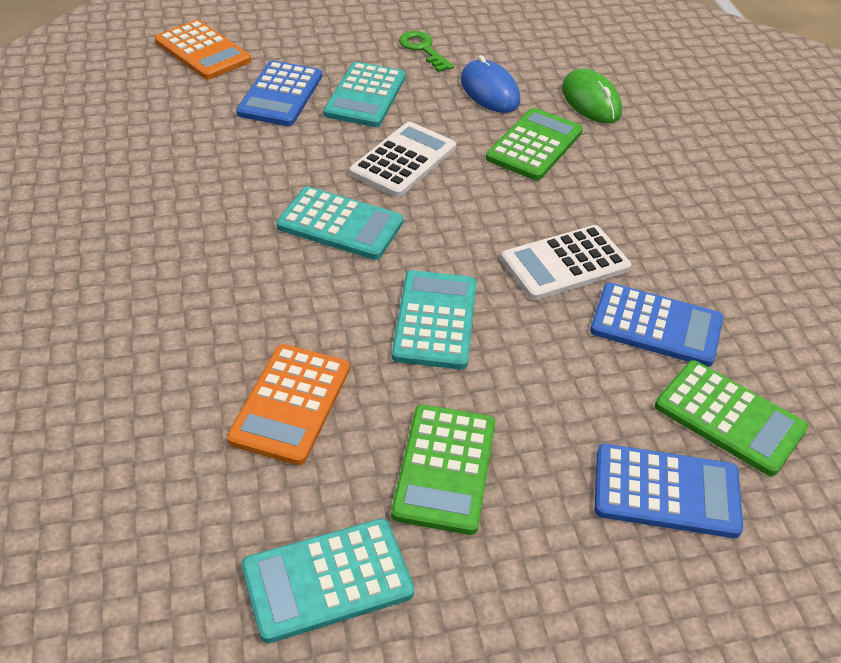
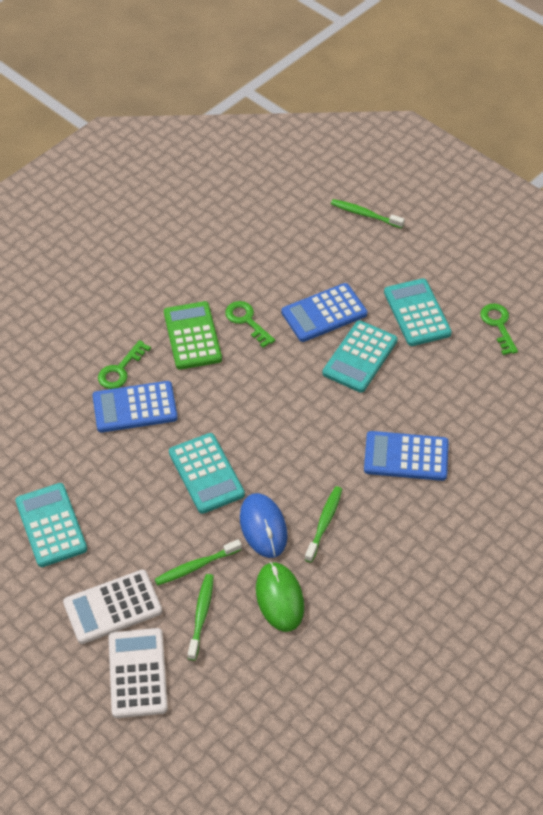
green calculator: 3 -> 1
green key: 1 -> 3
green toothbrush: 0 -> 4
orange calculator: 2 -> 0

